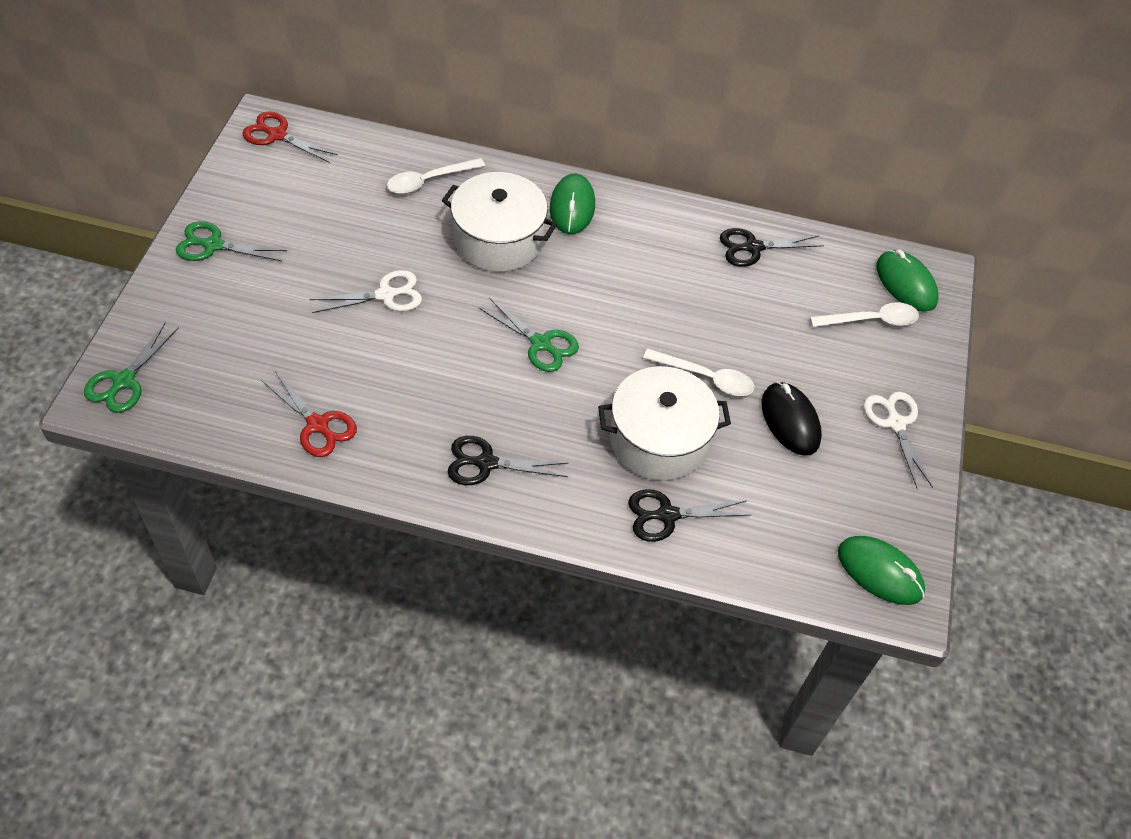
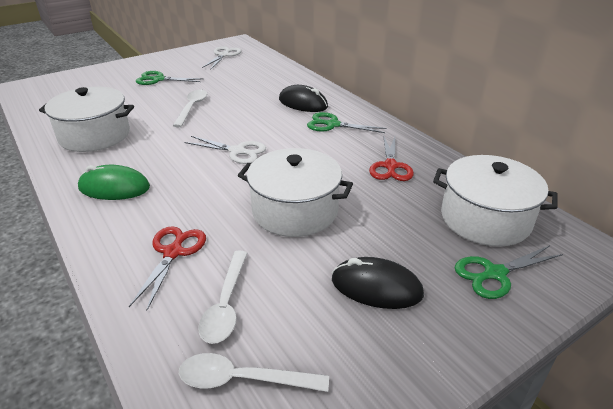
black mouse: 1 -> 2
black scissors: 3 -> 0
green mouse: 3 -> 1
white pot: 2 -> 3

